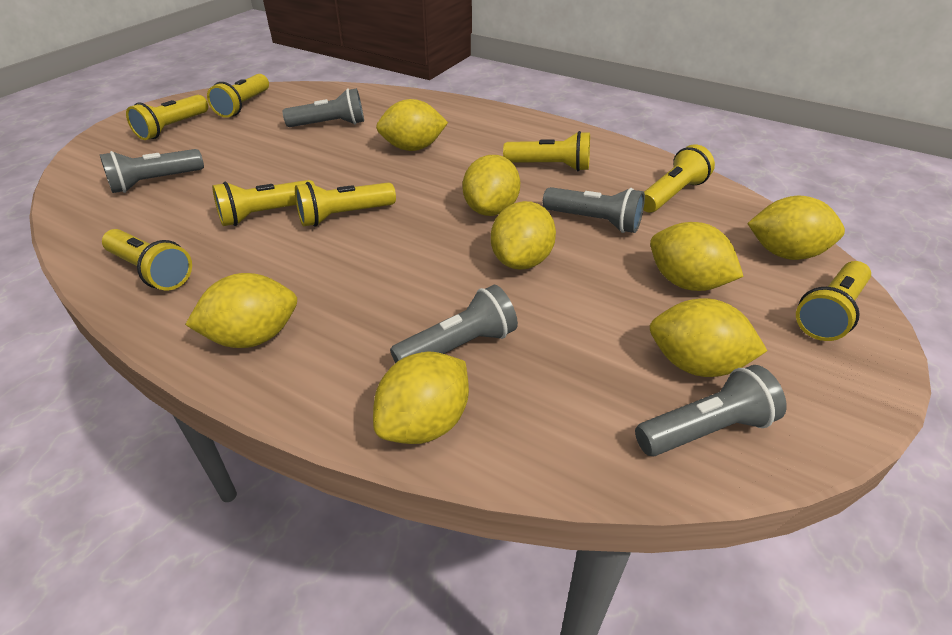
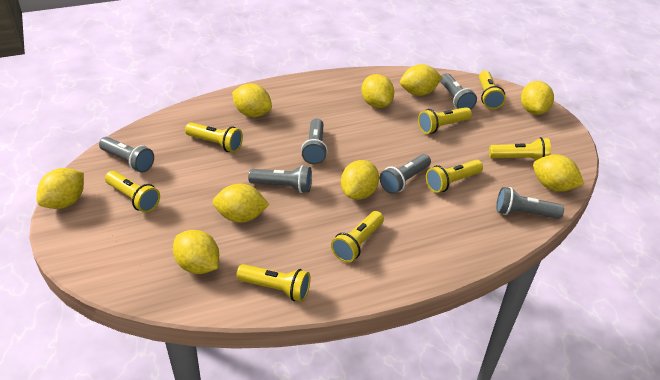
grey flashlight: 5 -> 6
yellow lemon: 8 -> 9

